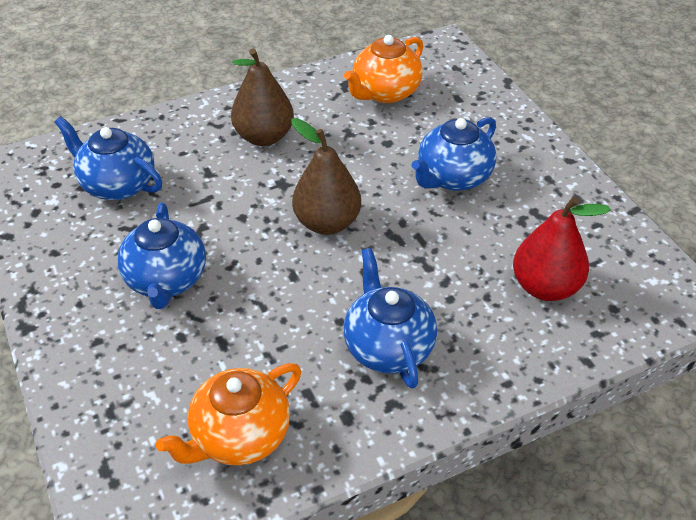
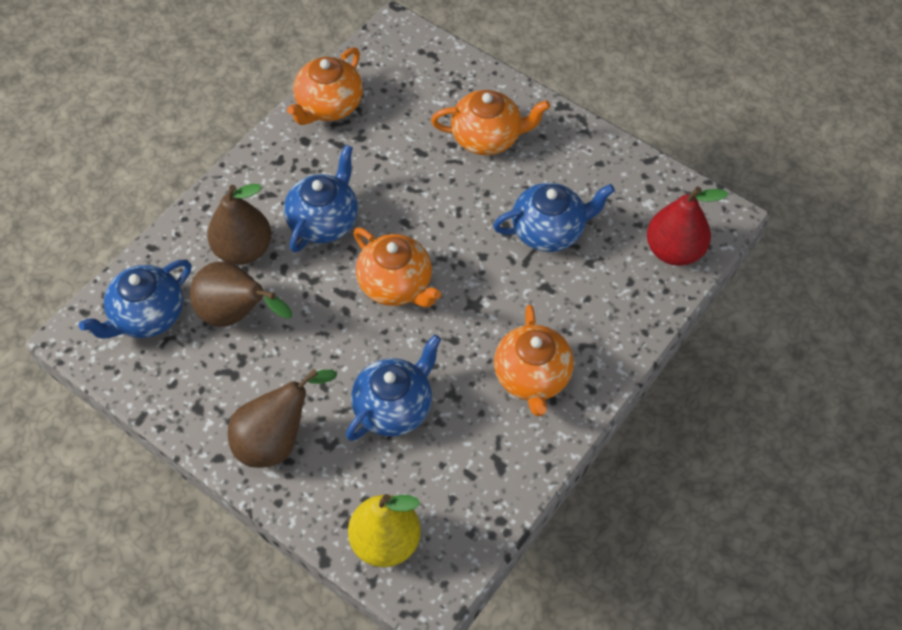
brown pear: 2 -> 3
orange teapot: 2 -> 4
yellow pear: 0 -> 1

